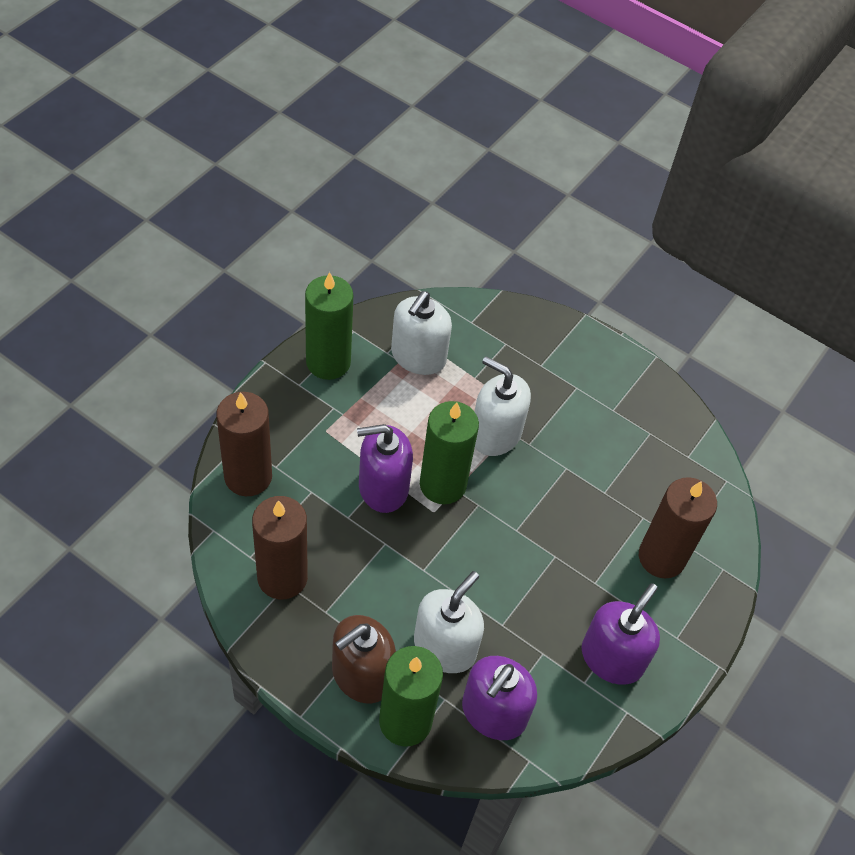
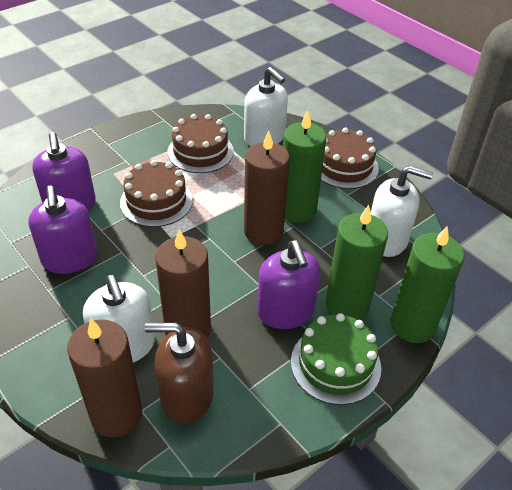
brown cake: 0 -> 3
green cake: 0 -> 1

